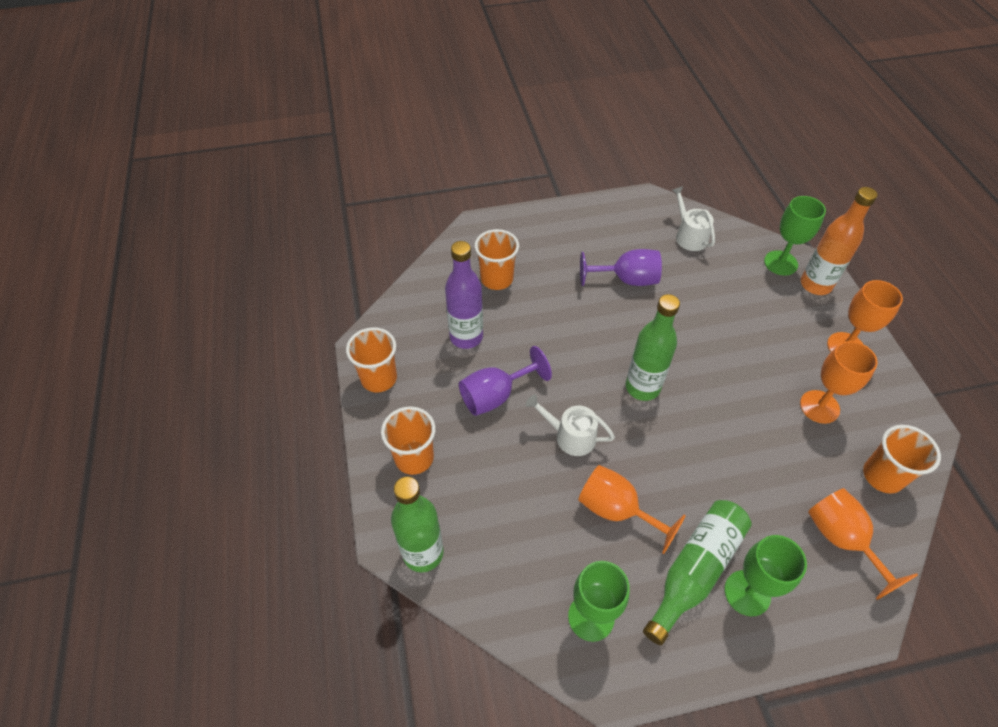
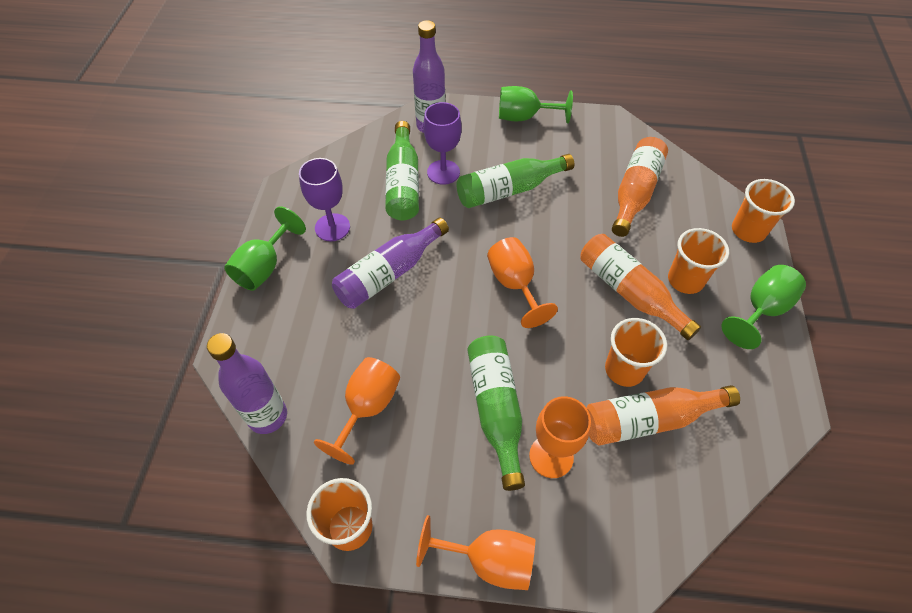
orange bottle: 1 -> 3
purple bottle: 1 -> 3
white watering can: 2 -> 0

